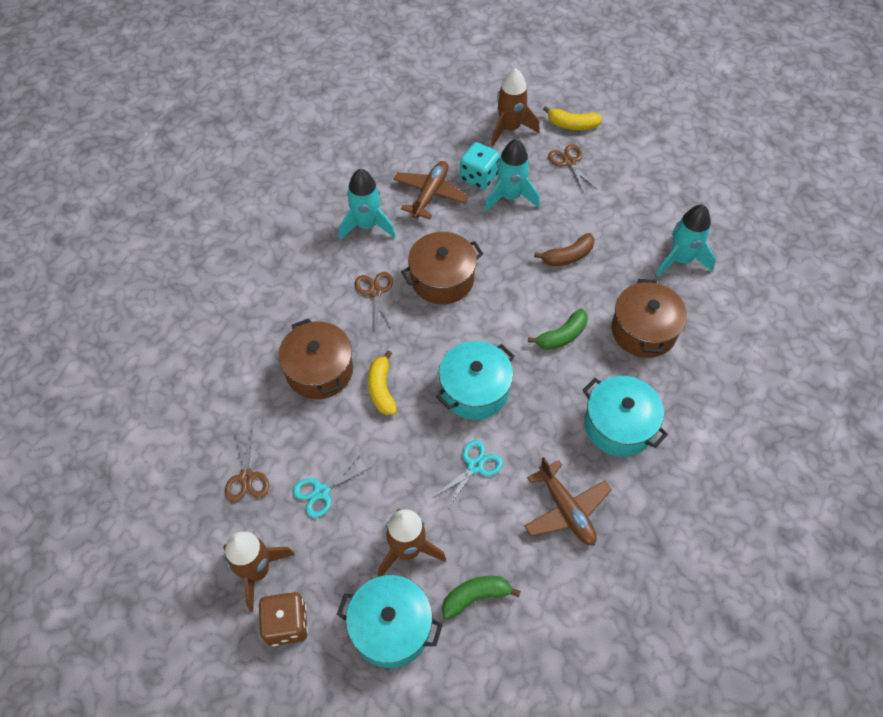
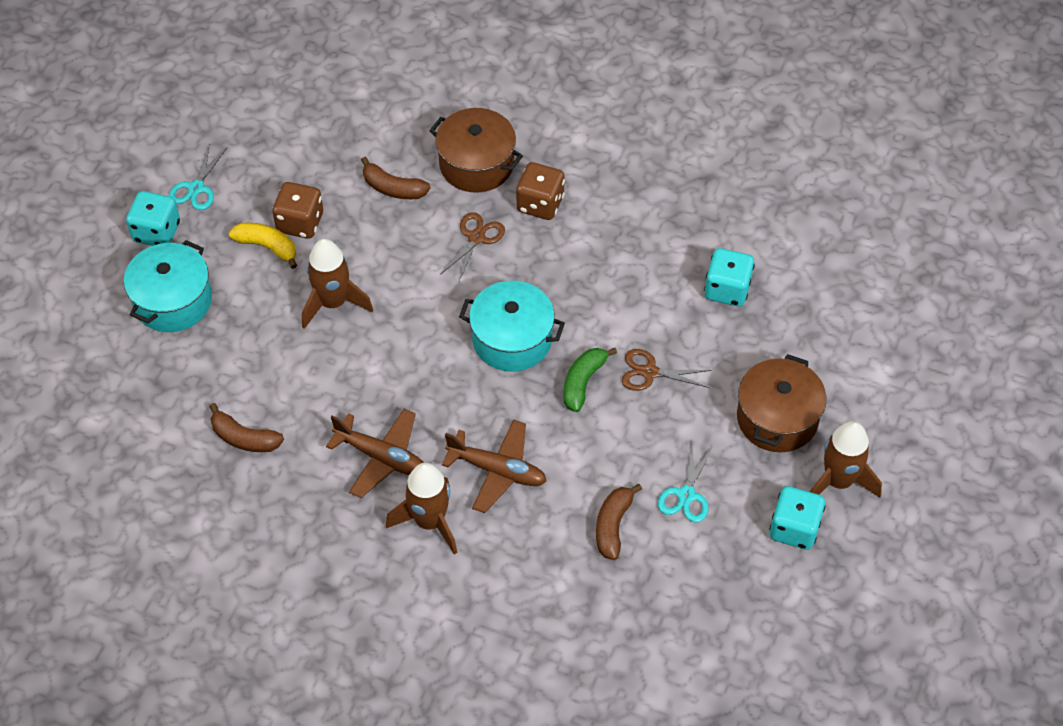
brown banana: 1 -> 3
brown dice: 1 -> 2
brown pot: 3 -> 2
brown scissors: 3 -> 2
green banana: 2 -> 1
turquoise dice: 1 -> 3
turquoise pot: 3 -> 2
turquoise rocket: 3 -> 0
yellow banana: 2 -> 1

